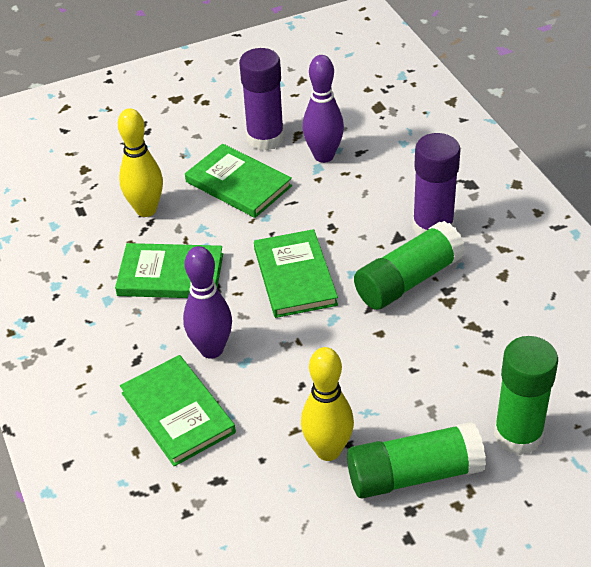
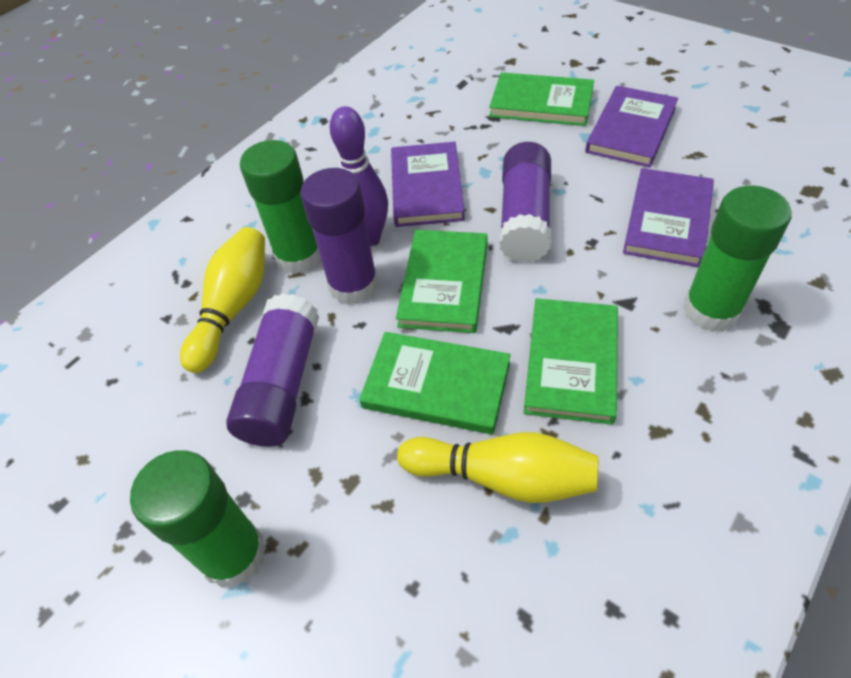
purple book: 0 -> 3
purple bowling pin: 2 -> 1
purple glue stick: 2 -> 3

